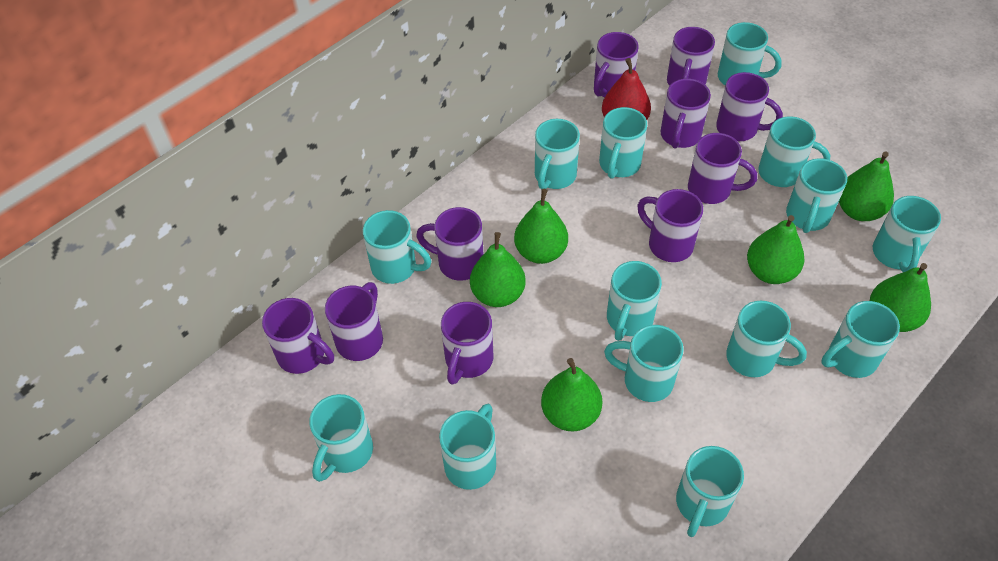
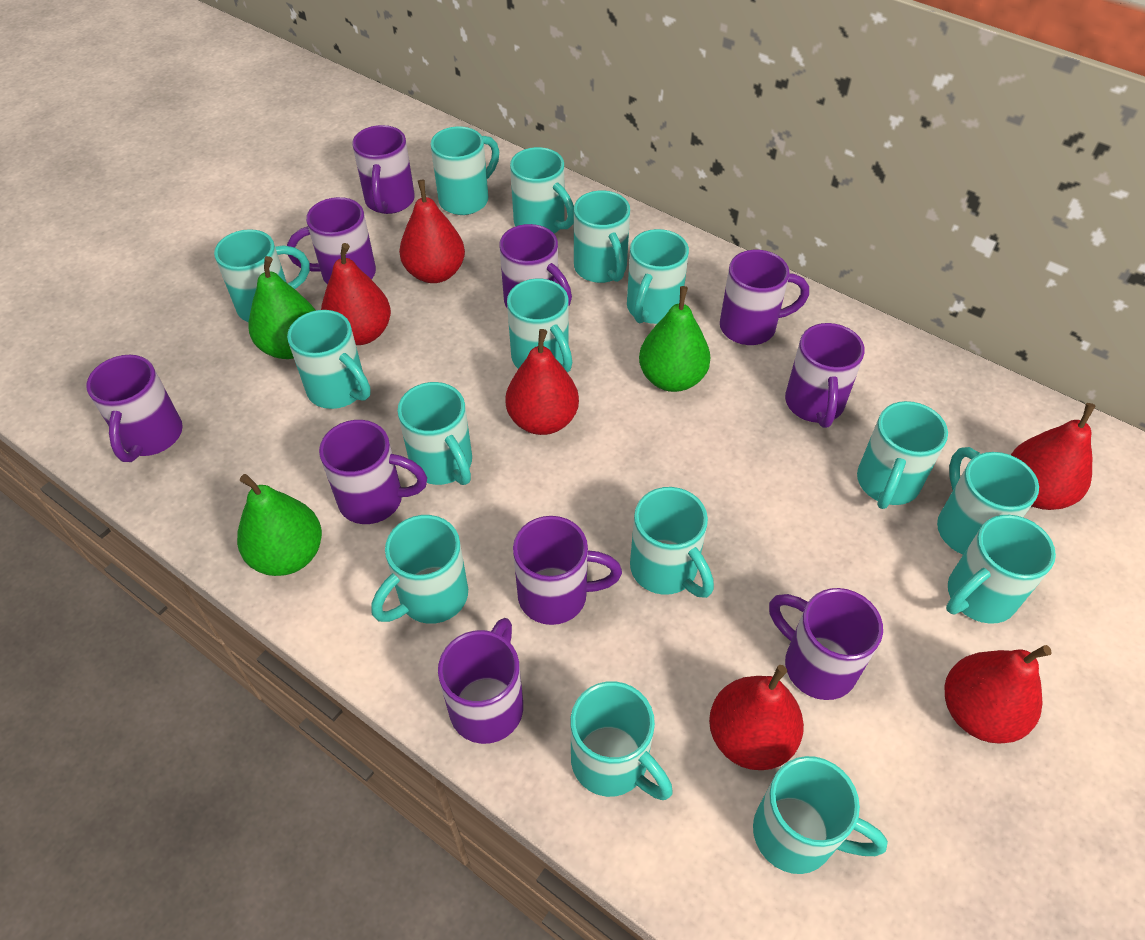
green pear: 6 -> 3
red pear: 1 -> 6
turquoise mug: 14 -> 15

